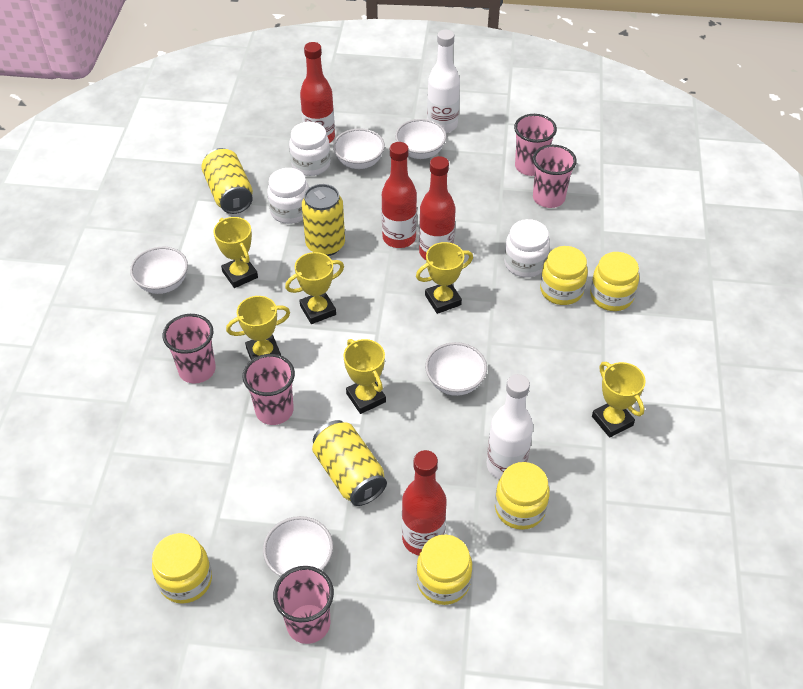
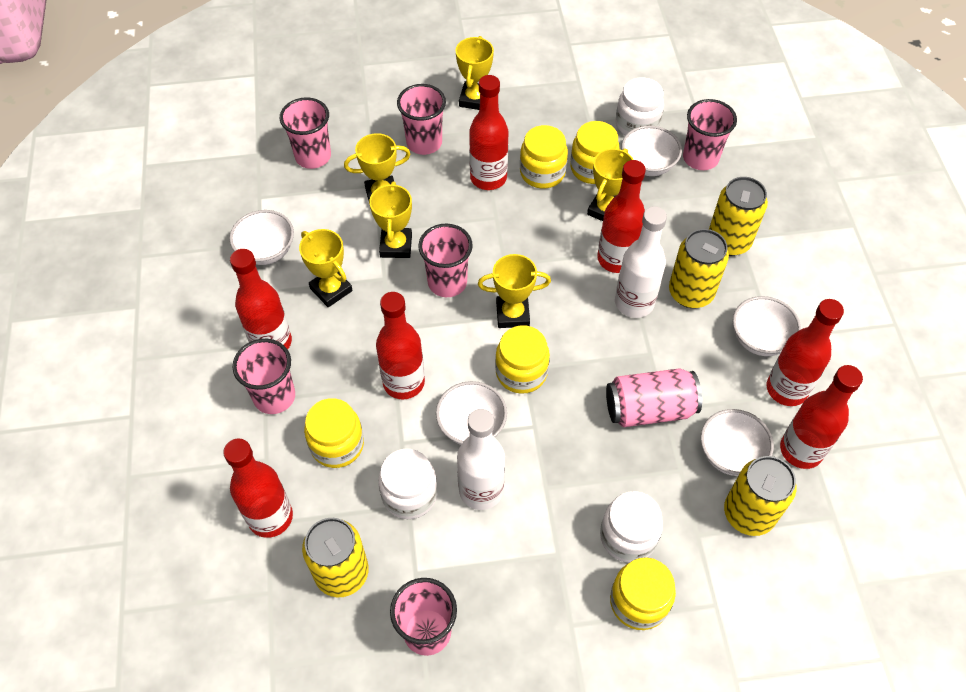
pink can: 0 -> 1
pink cup: 5 -> 6
red bottle: 4 -> 7
yellow can: 3 -> 4

